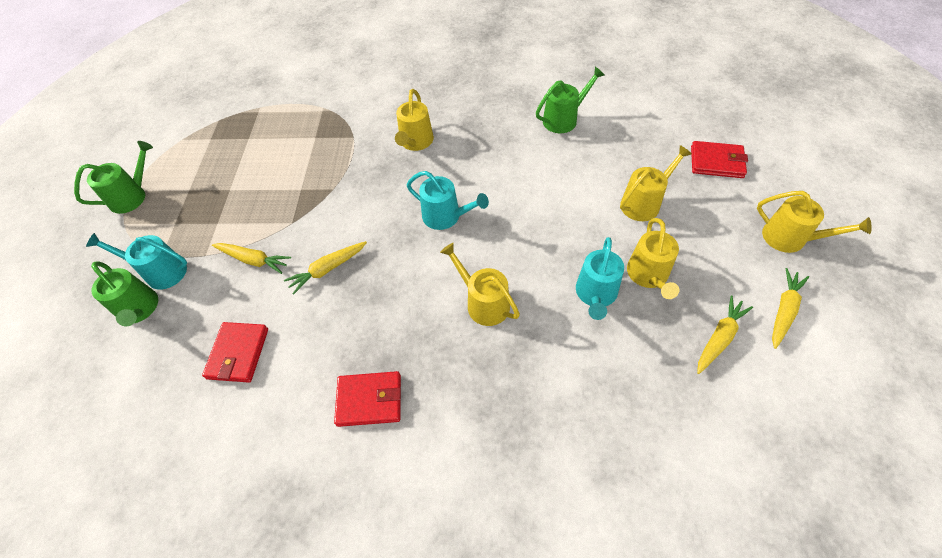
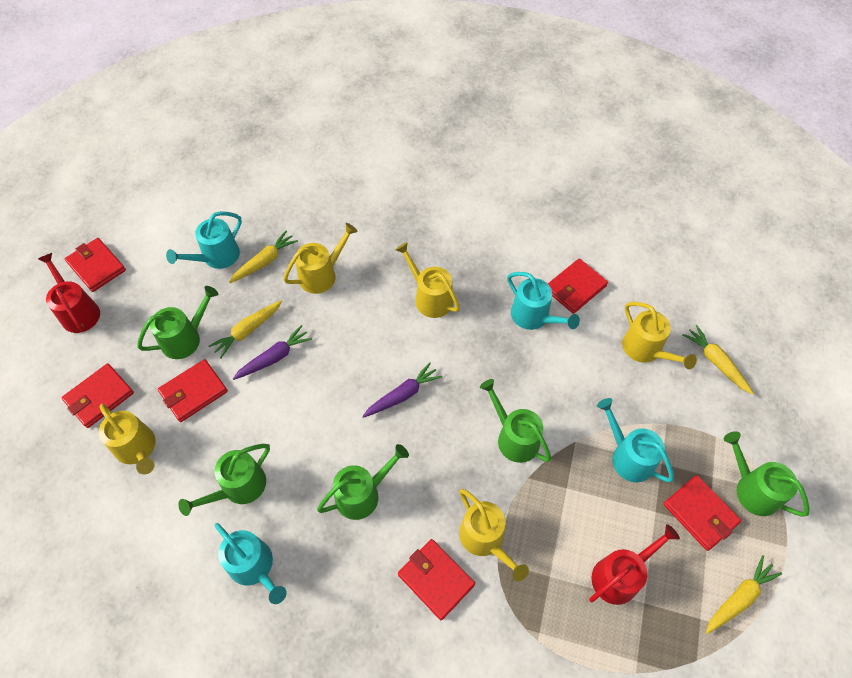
green watering can: 3 -> 5
purple carrot: 0 -> 2
red wallet: 3 -> 6
red watering can: 0 -> 2
turquoise watering can: 3 -> 4

